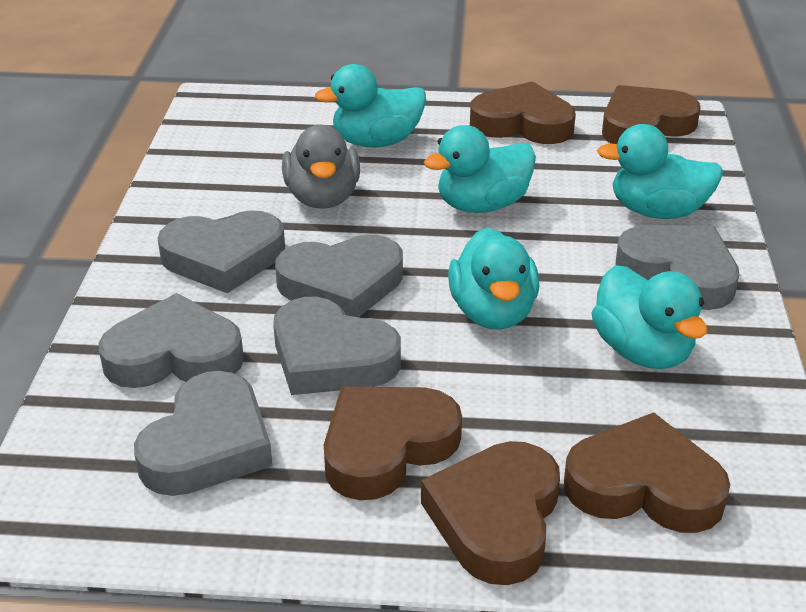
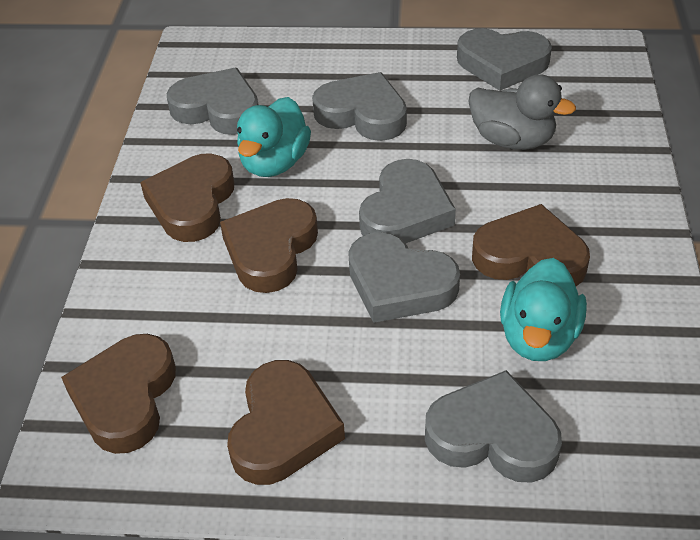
turquoise duck: 5 -> 2

